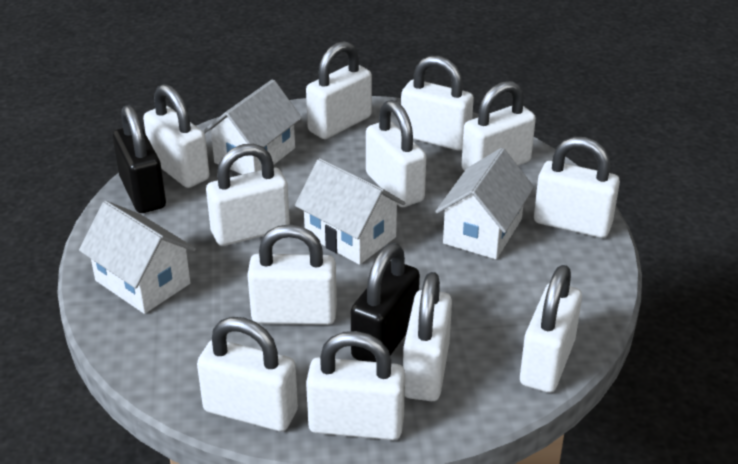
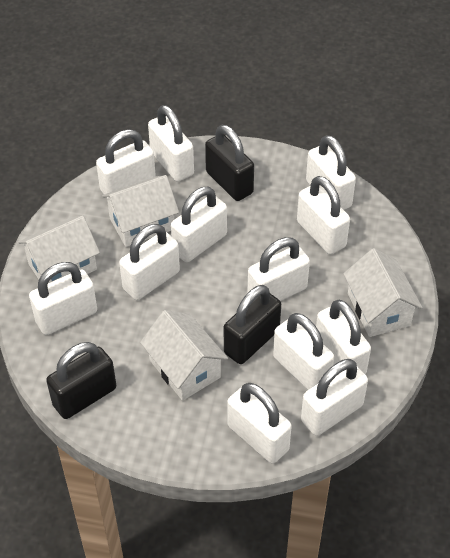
black padlock: 2 -> 3

